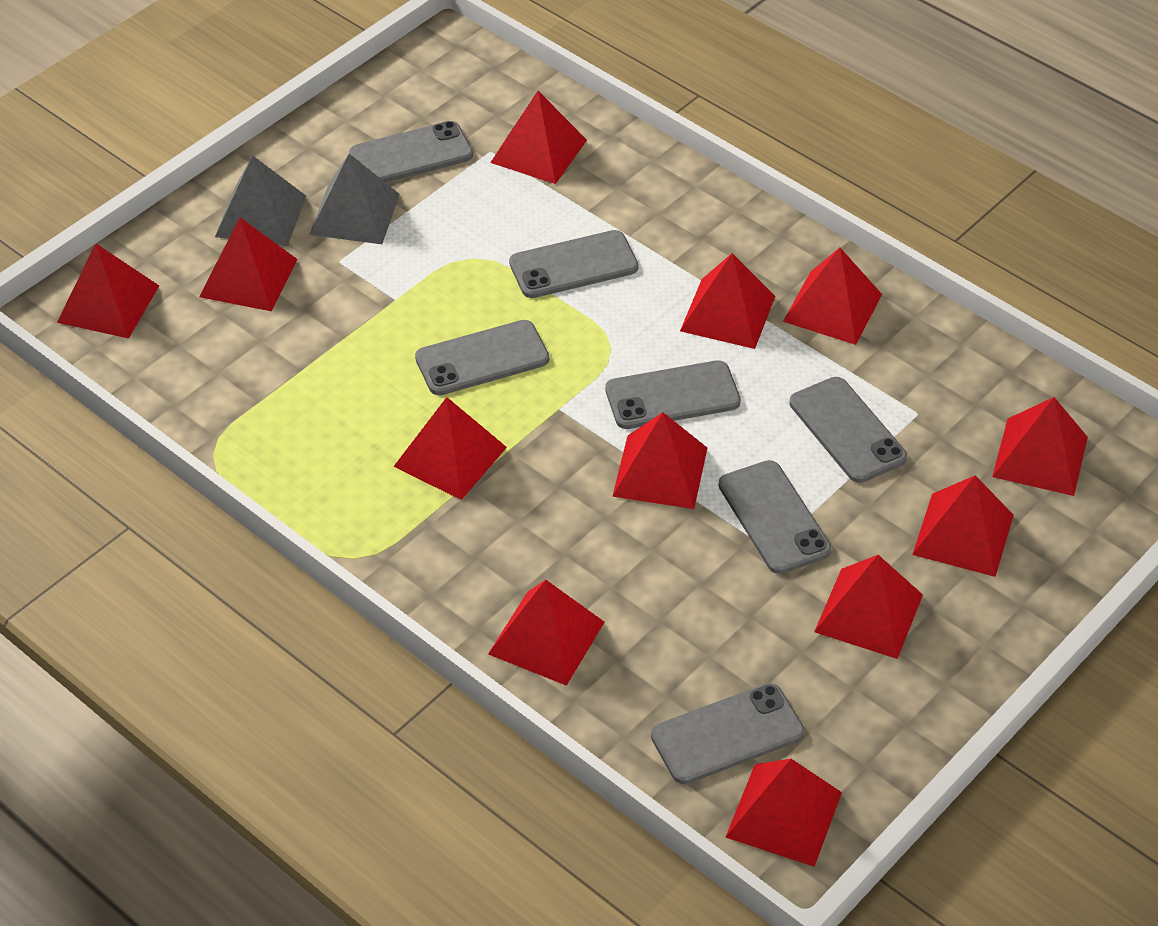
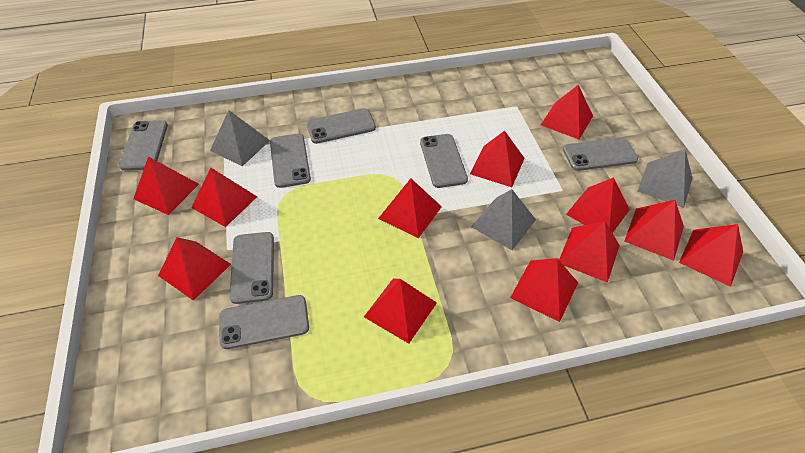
grey pyramid: 2 -> 3

